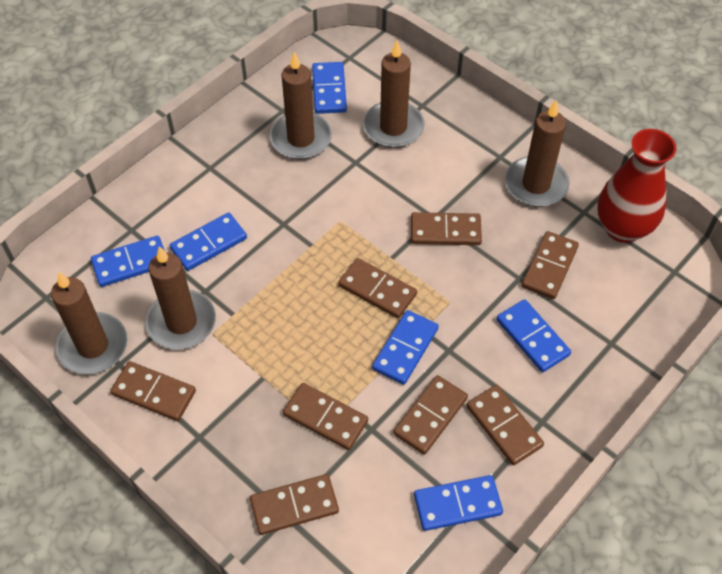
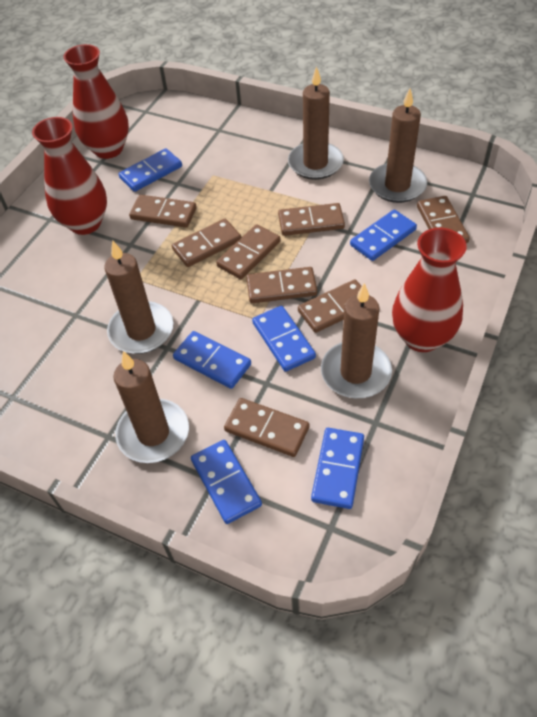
red vase: 1 -> 3

